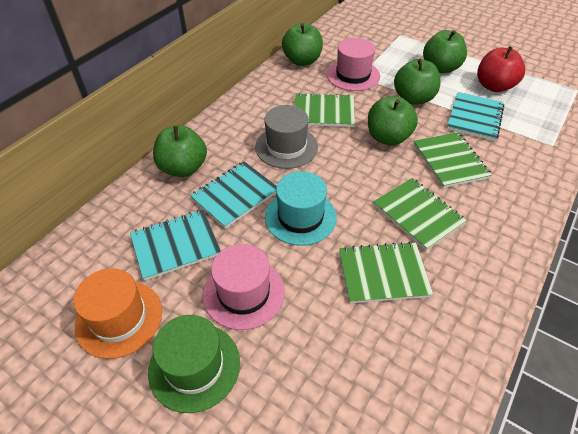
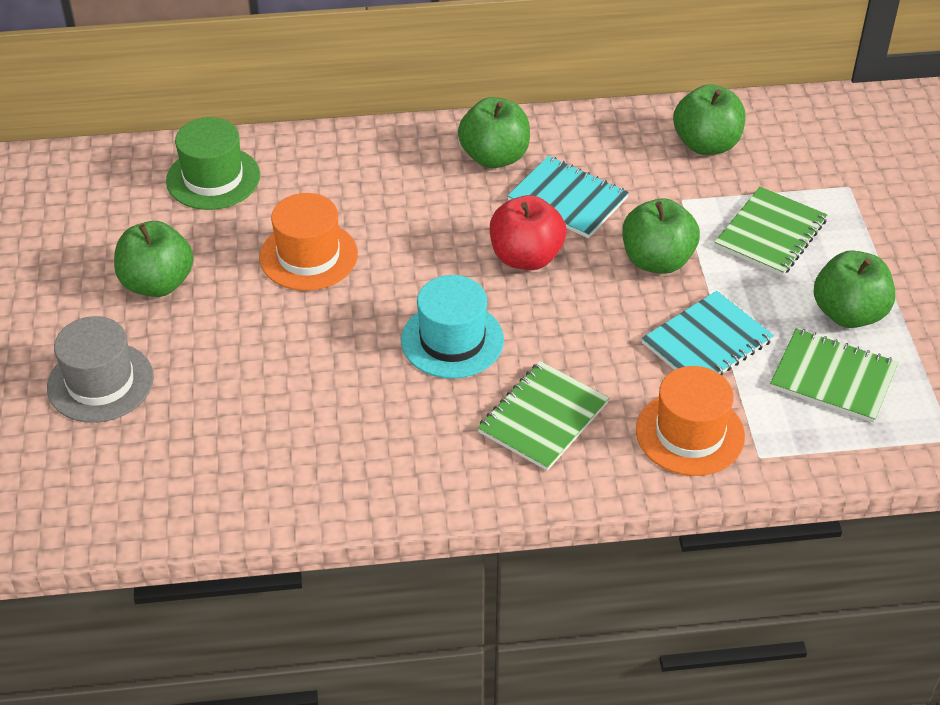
green notebook: 4 -> 3
orange hat: 1 -> 2
pink hat: 2 -> 0
turquoise notebook: 3 -> 2

